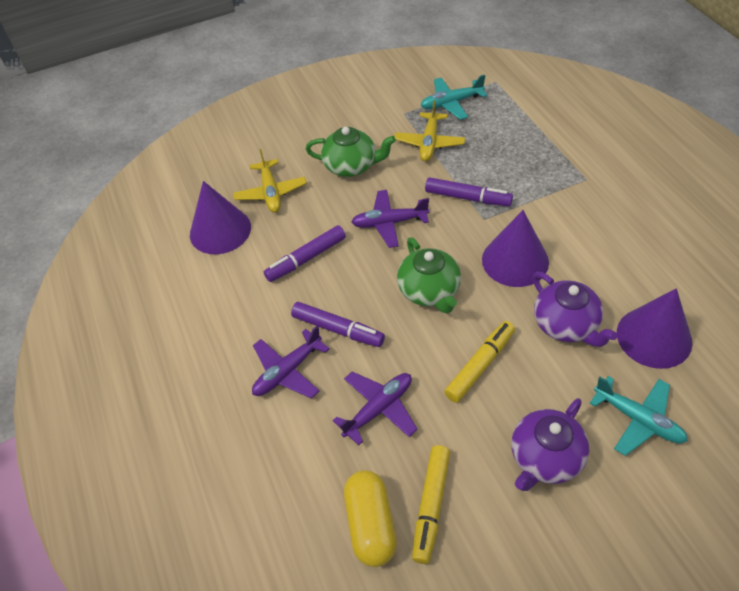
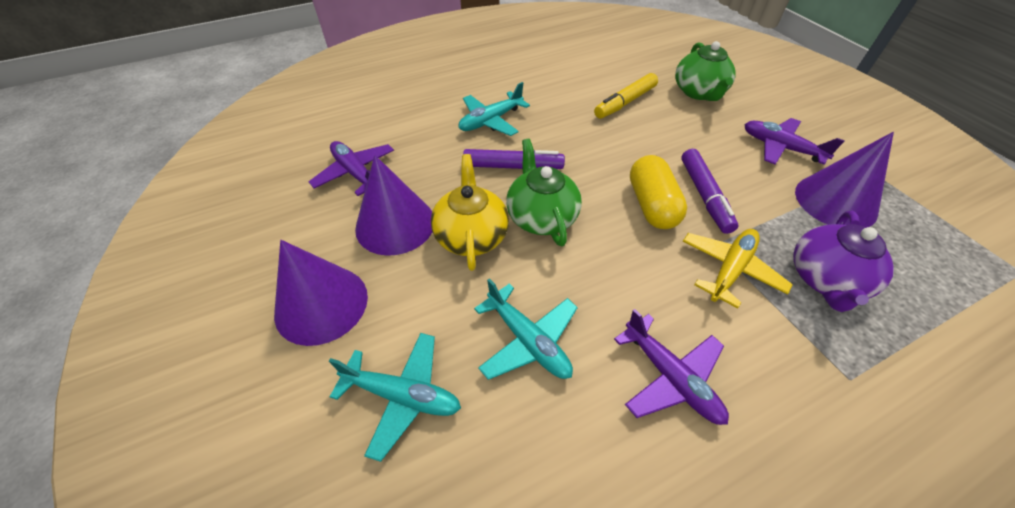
purple marker: 3 -> 2
purple teapot: 2 -> 1
turquoise plane: 2 -> 3
yellow marker: 2 -> 1
yellow plane: 2 -> 1
yellow teapot: 0 -> 1

